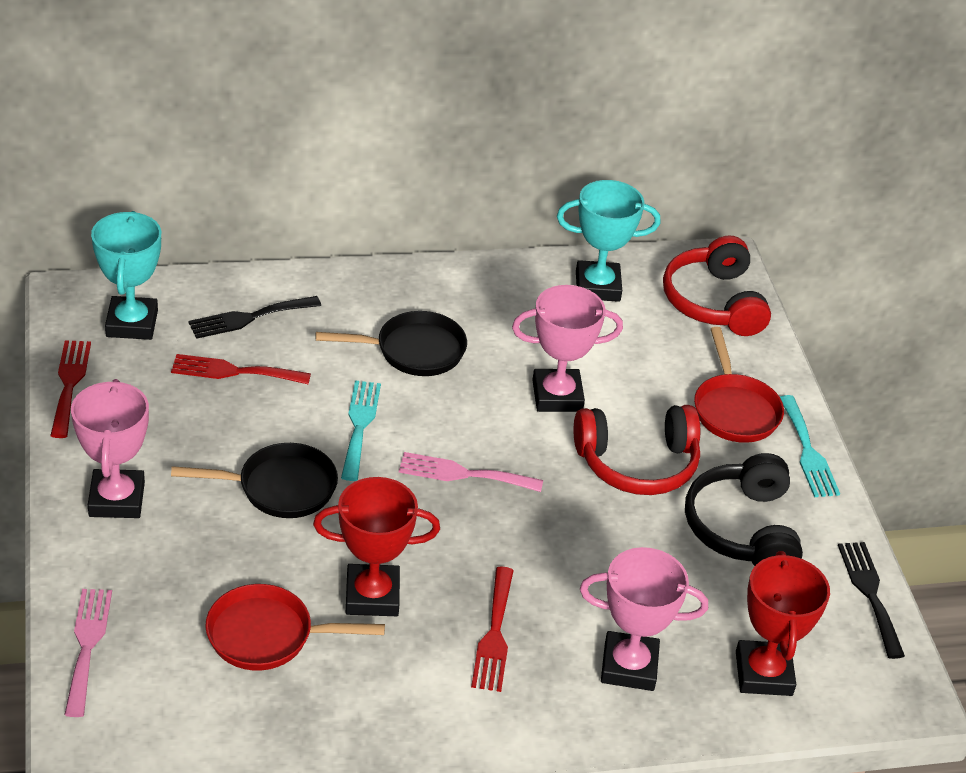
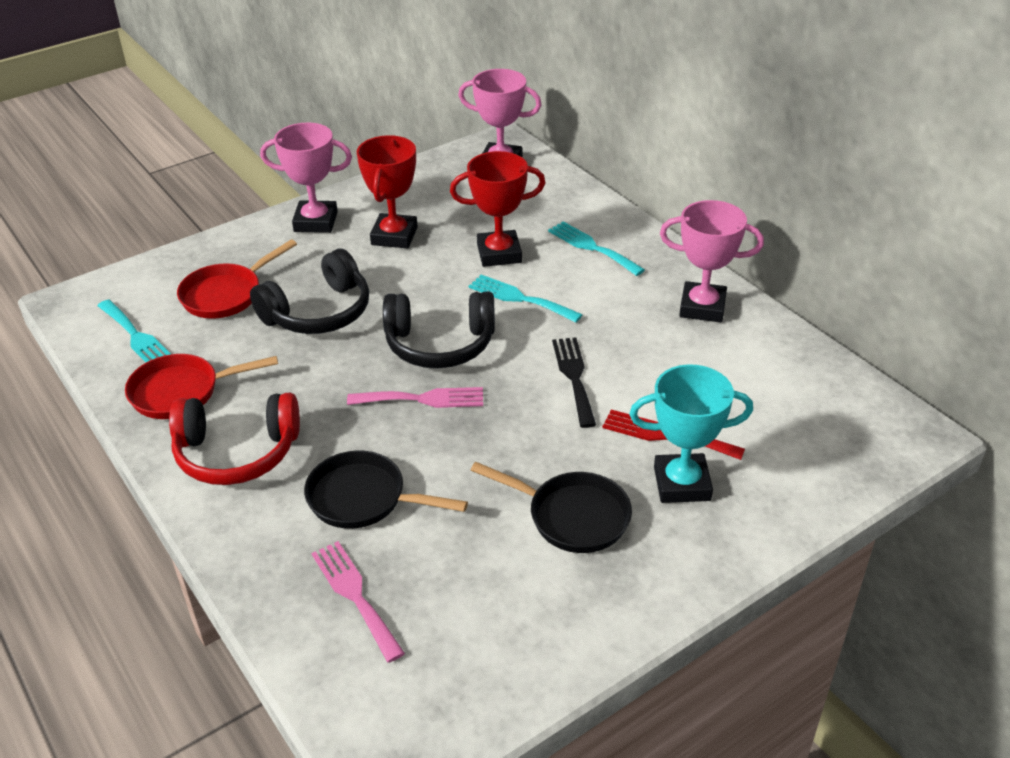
black fork: 2 -> 1
black headphones: 1 -> 2
red fork: 3 -> 1
red headphones: 2 -> 1
turquoise fork: 2 -> 3
turquoise trophy: 2 -> 1

